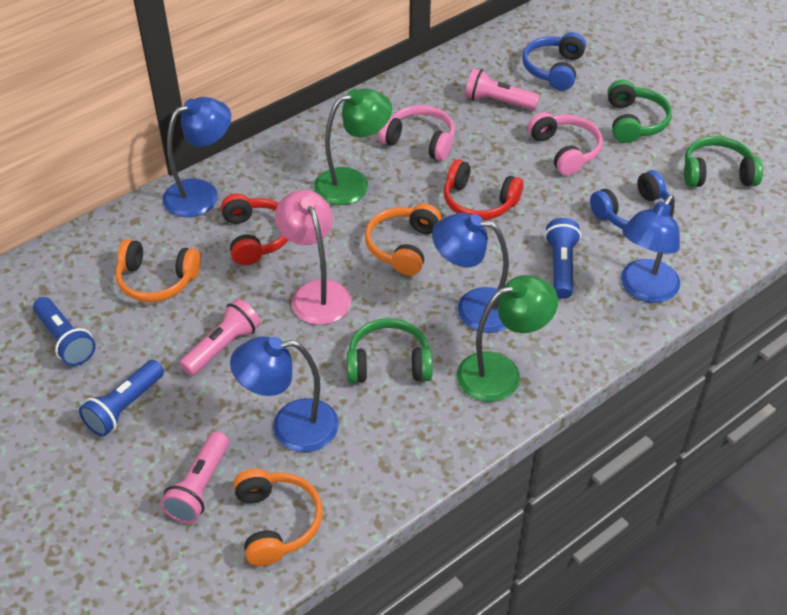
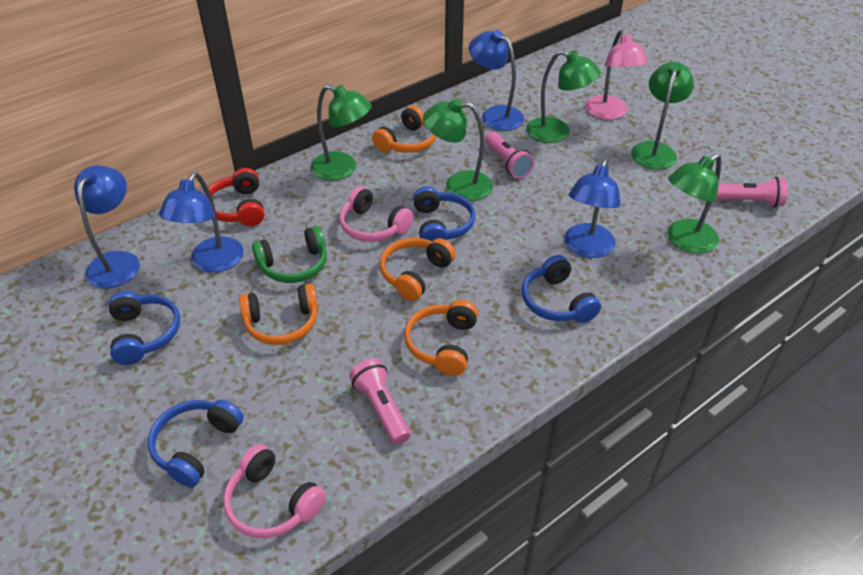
blue flashlight: 3 -> 0
blue headphones: 2 -> 4
green headphones: 3 -> 1
green lamp: 2 -> 5
orange headphones: 3 -> 4
red headphones: 2 -> 1

